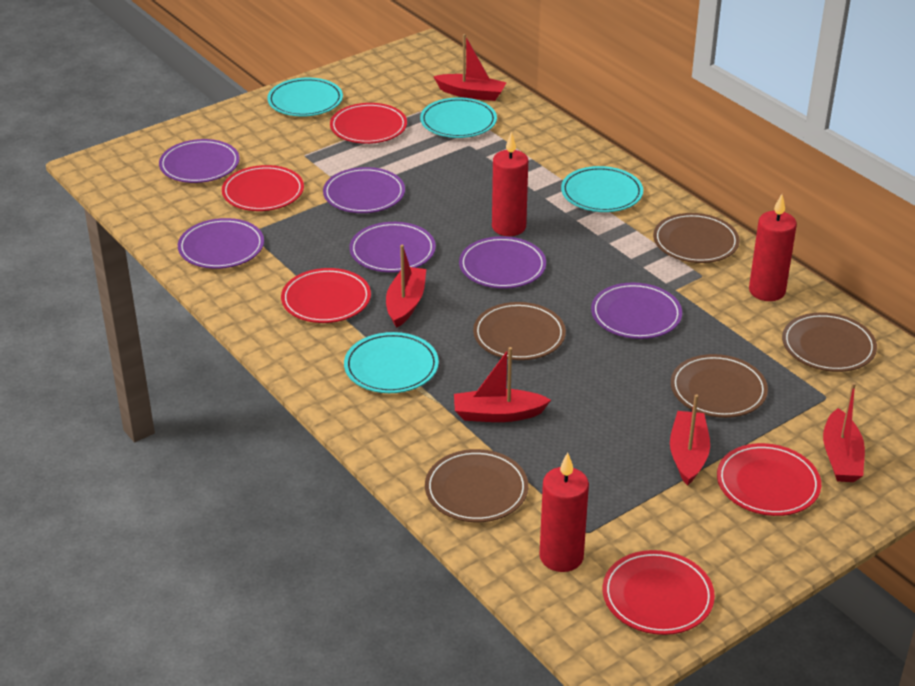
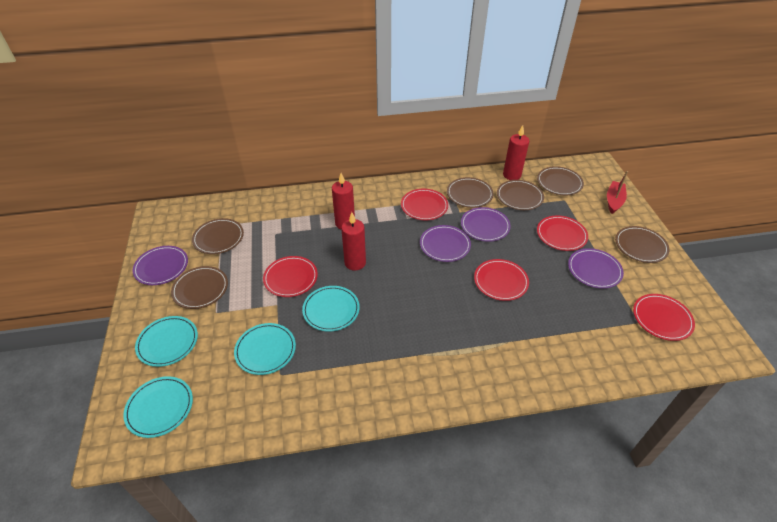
brown plate: 5 -> 6
purple plate: 6 -> 4
red boat: 5 -> 1

